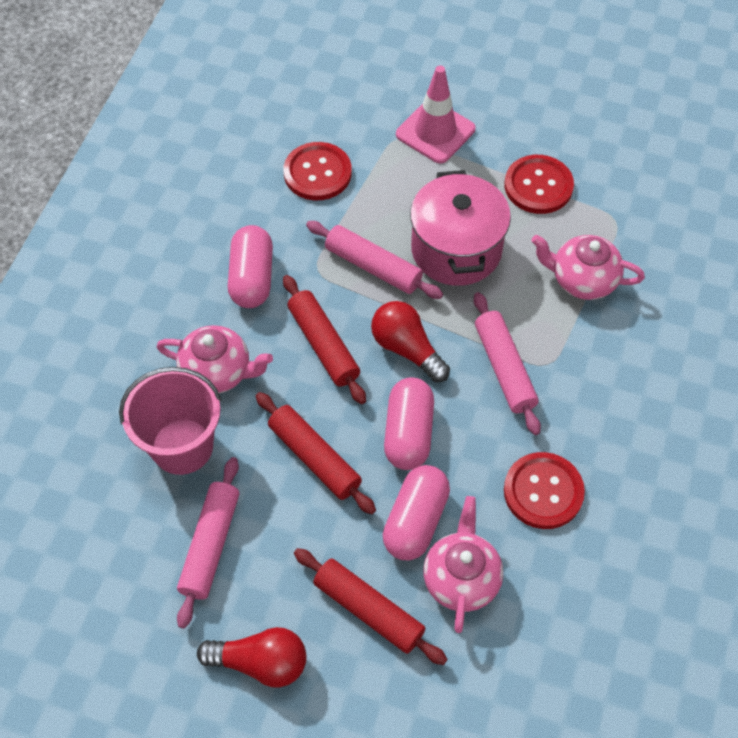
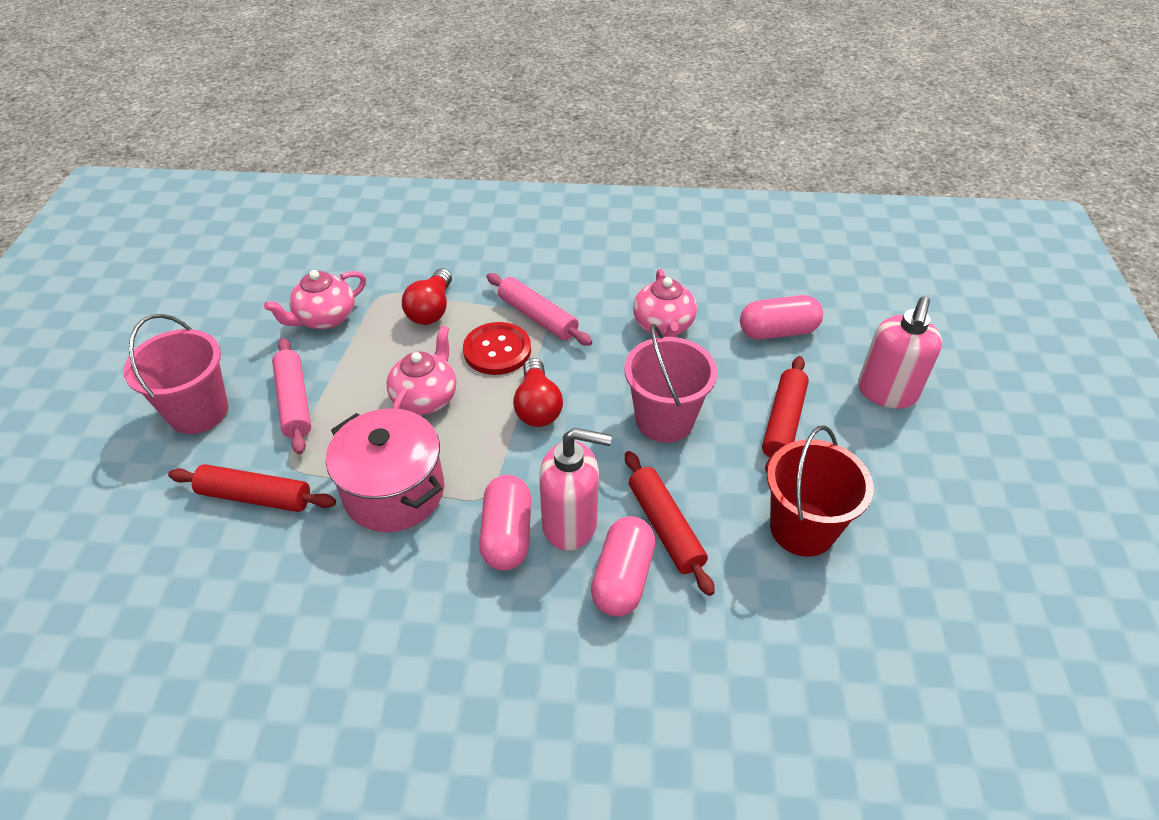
pink bucket: 1 -> 2
pink rolling pin: 3 -> 2
pink soap dispenser: 0 -> 2
pink traffic cone: 1 -> 0
red bucket: 0 -> 1
red button: 3 -> 1

